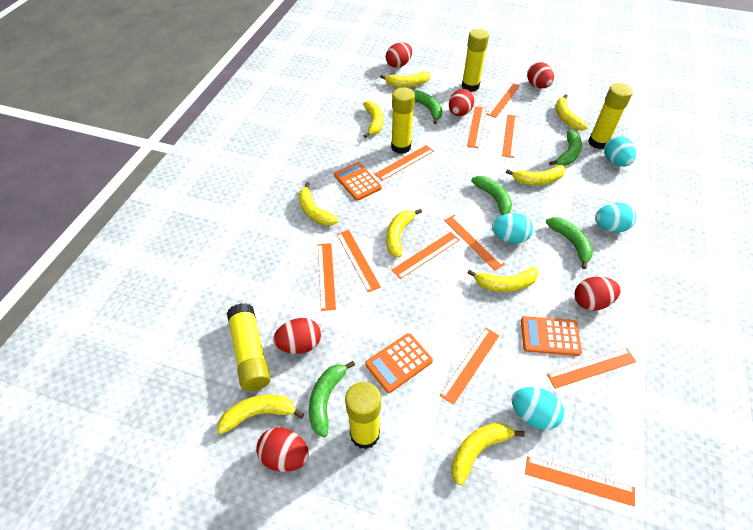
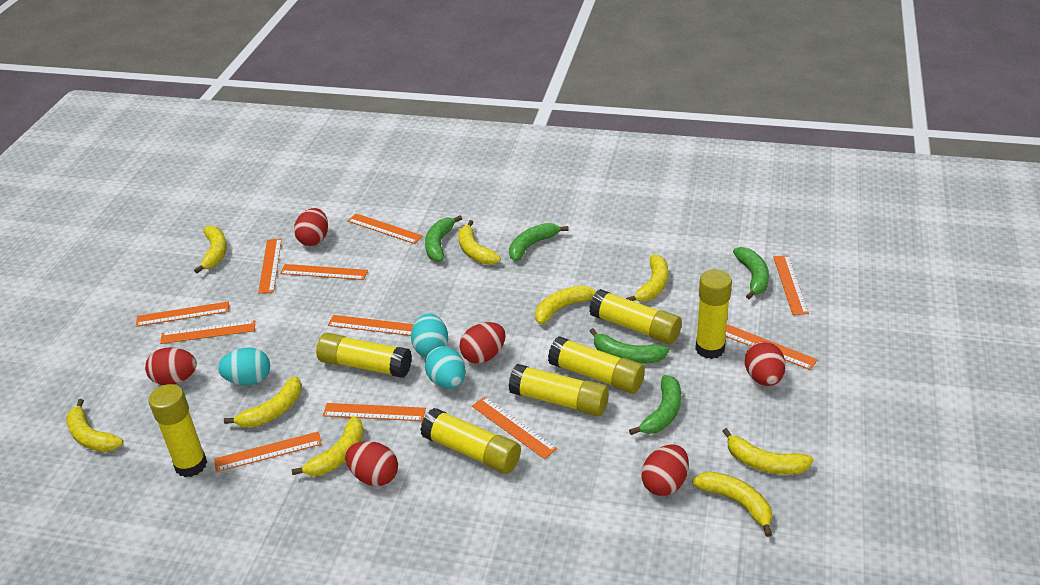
orange calculator: 3 -> 0
turquoise egg: 4 -> 3
yellow glue stick: 5 -> 7

